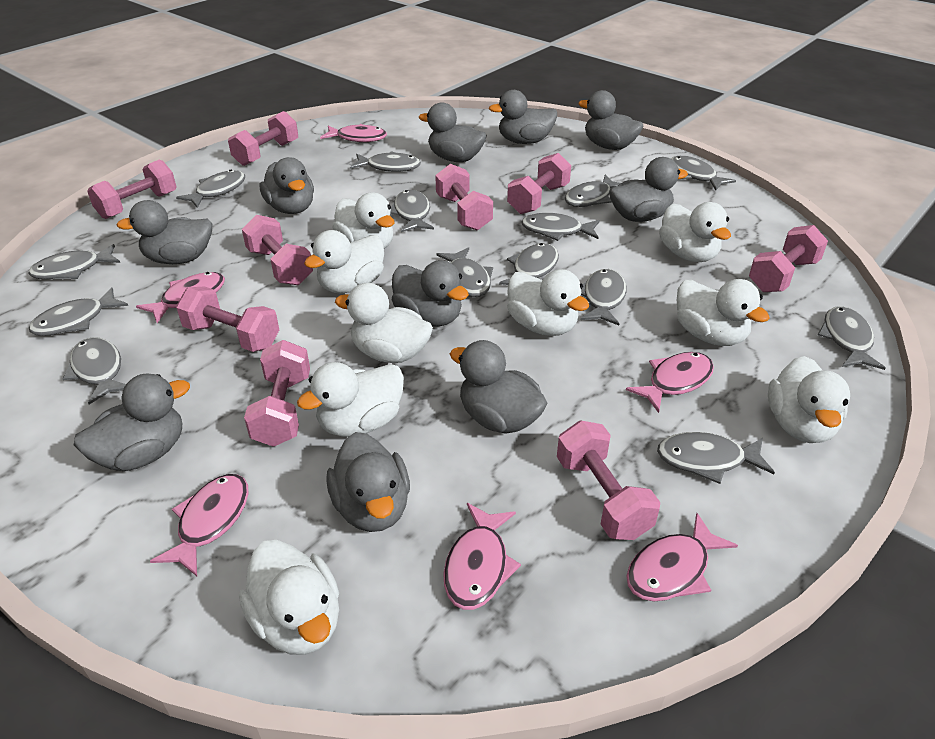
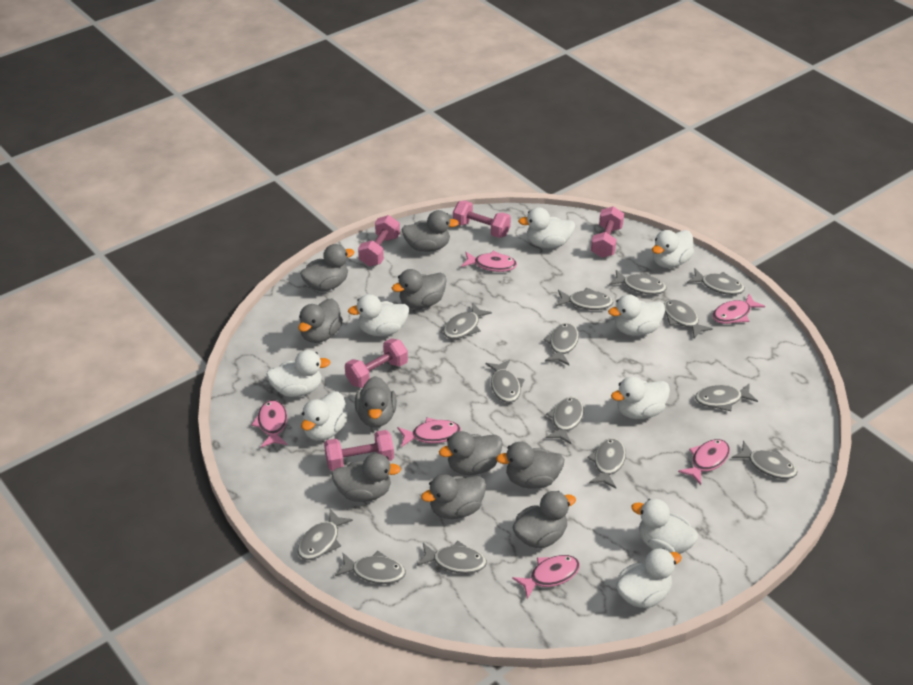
pink dumbbell: 9 -> 5

